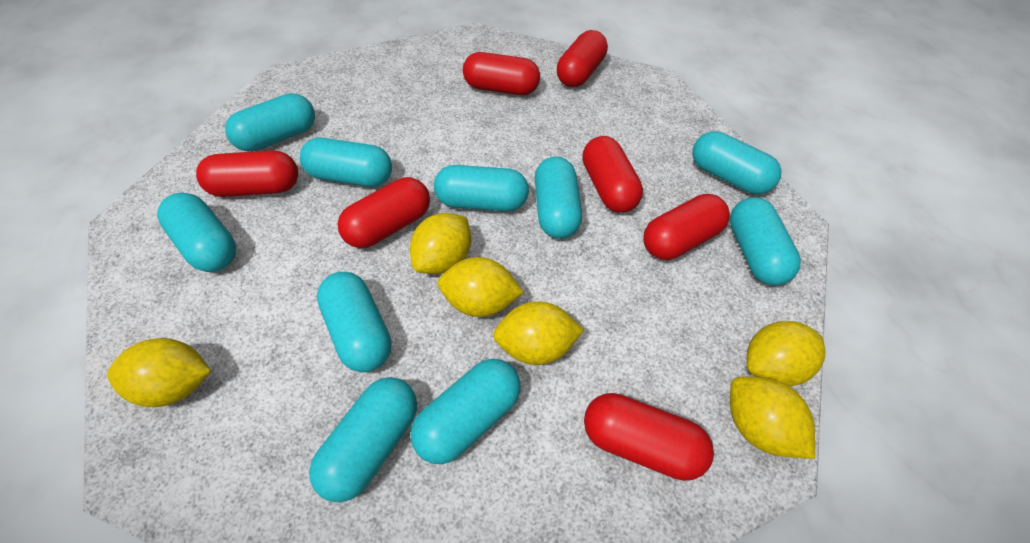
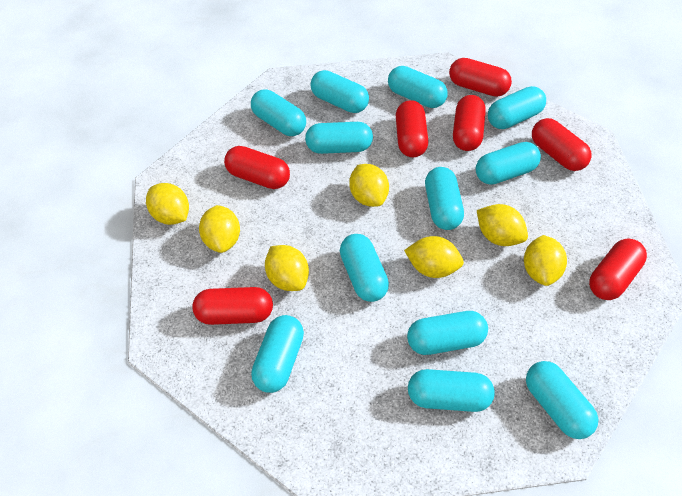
turquoise capsule: 10 -> 12
yellow lemon: 6 -> 7

